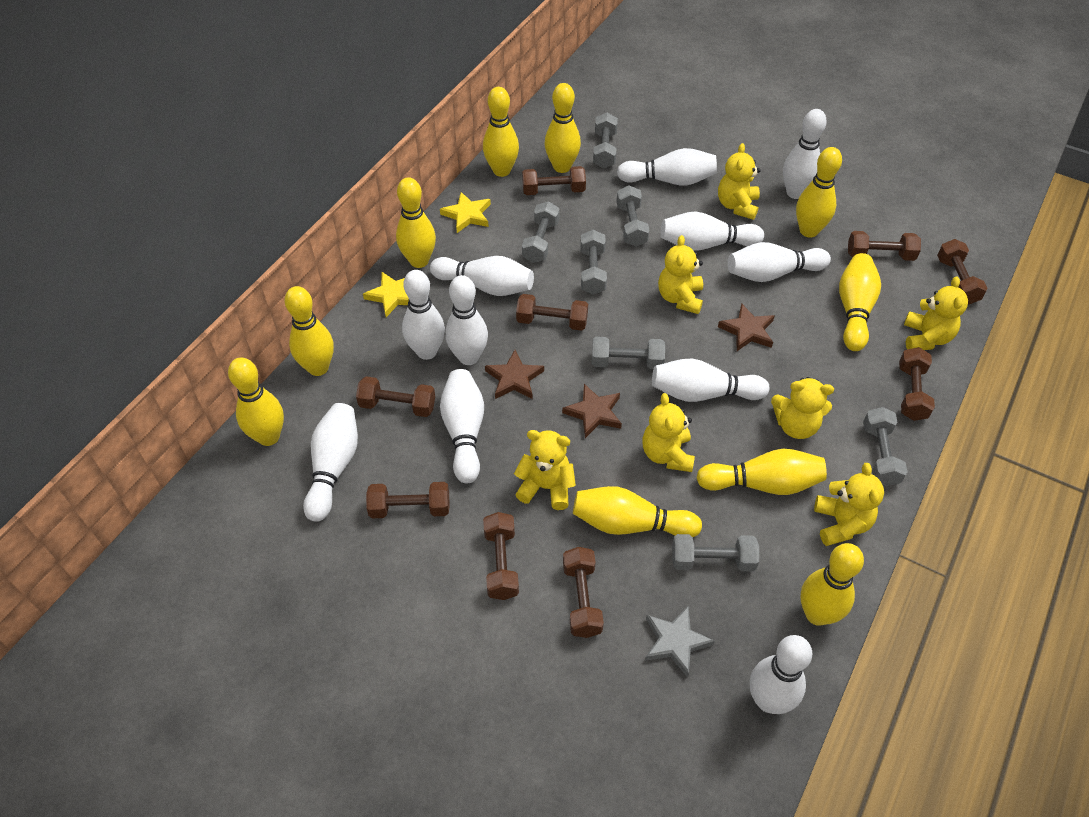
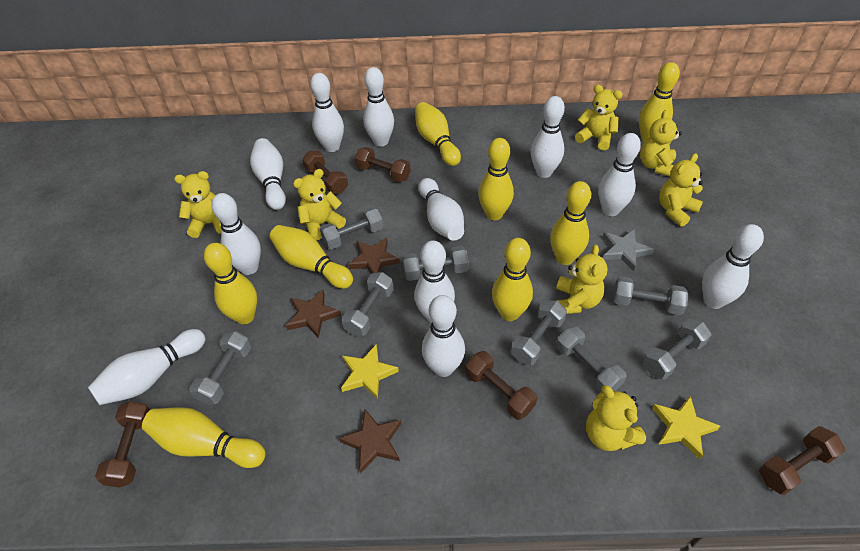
brown dumbbell: 9 -> 5
grey dumbbell: 7 -> 8
yellow bowling pin: 10 -> 8

